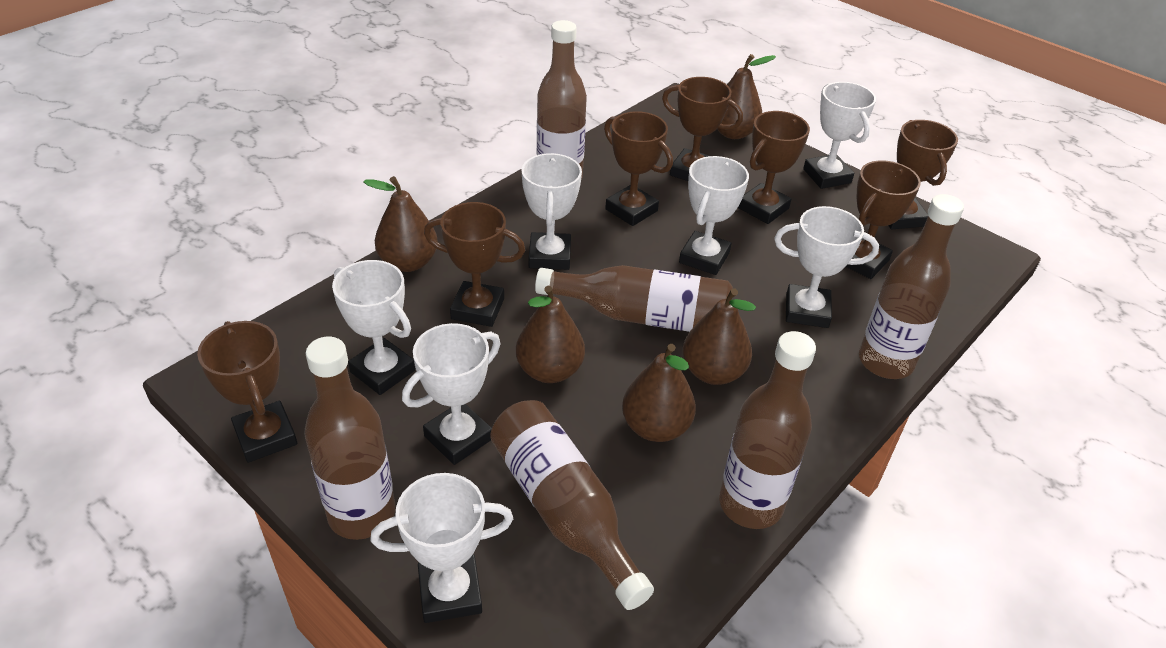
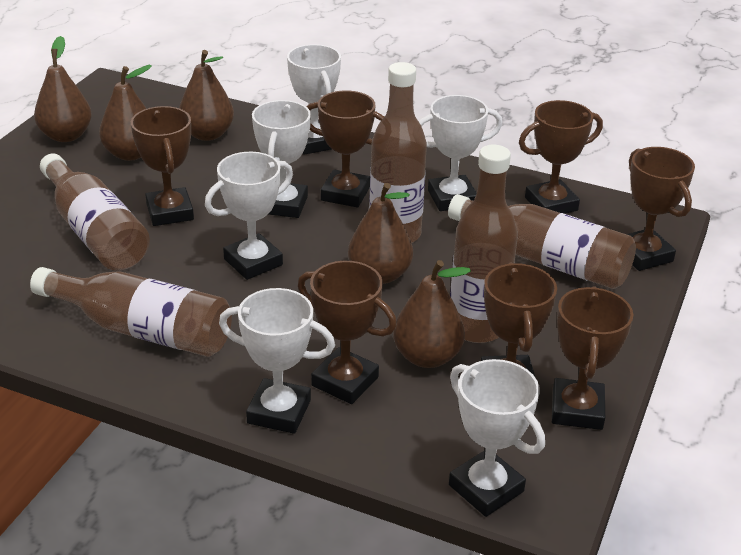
brown bottle: 6 -> 5
white trophy: 7 -> 6

